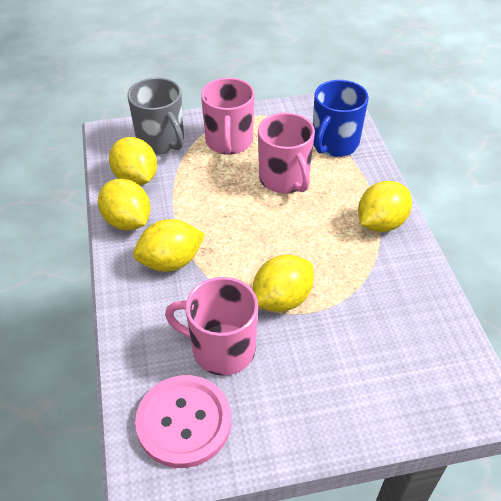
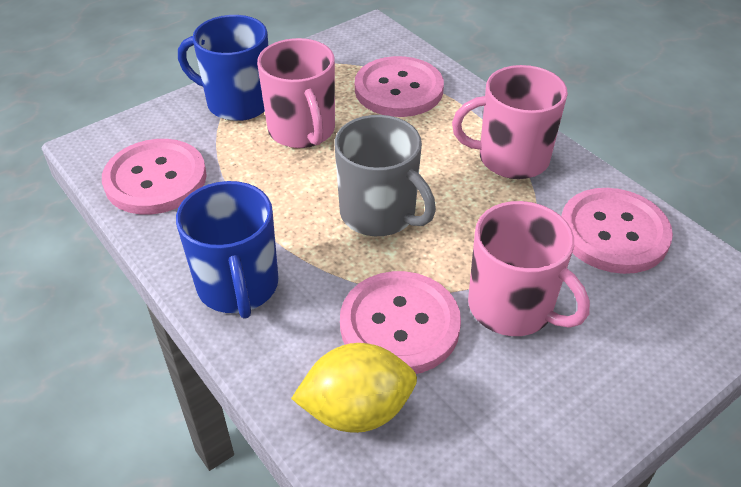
blue mug: 1 -> 2
pink button: 1 -> 4
yellow lemon: 5 -> 1

